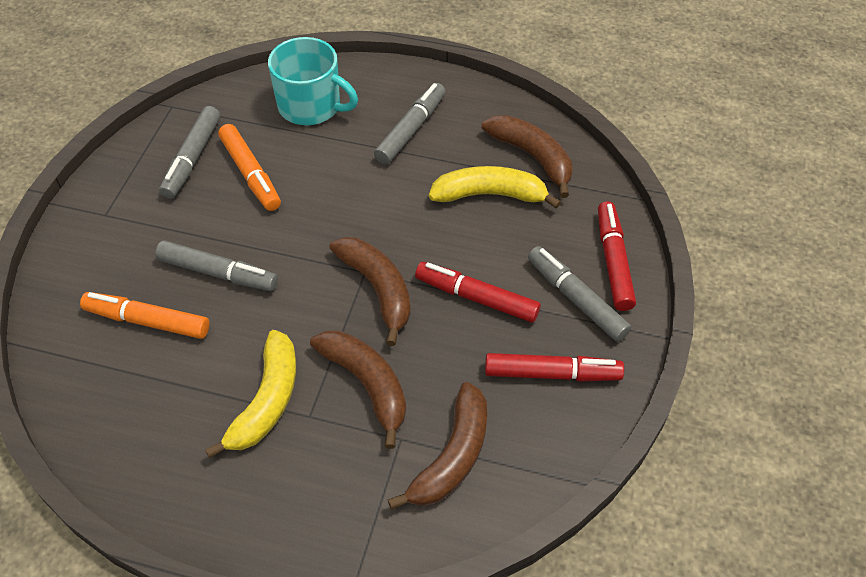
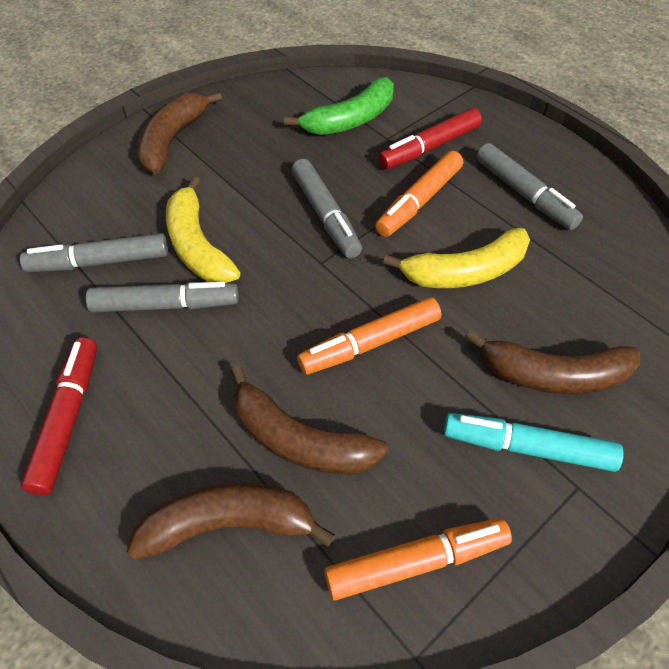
green banana: 0 -> 1
orange marker: 2 -> 3
red marker: 3 -> 2
turquoise marker: 0 -> 1
turquoise mug: 1 -> 0

